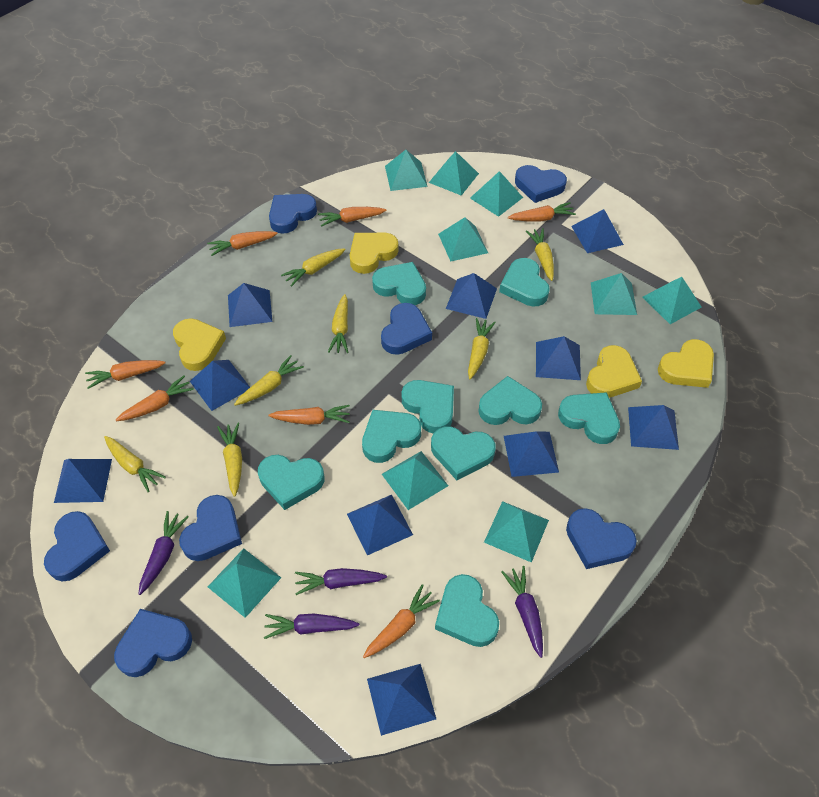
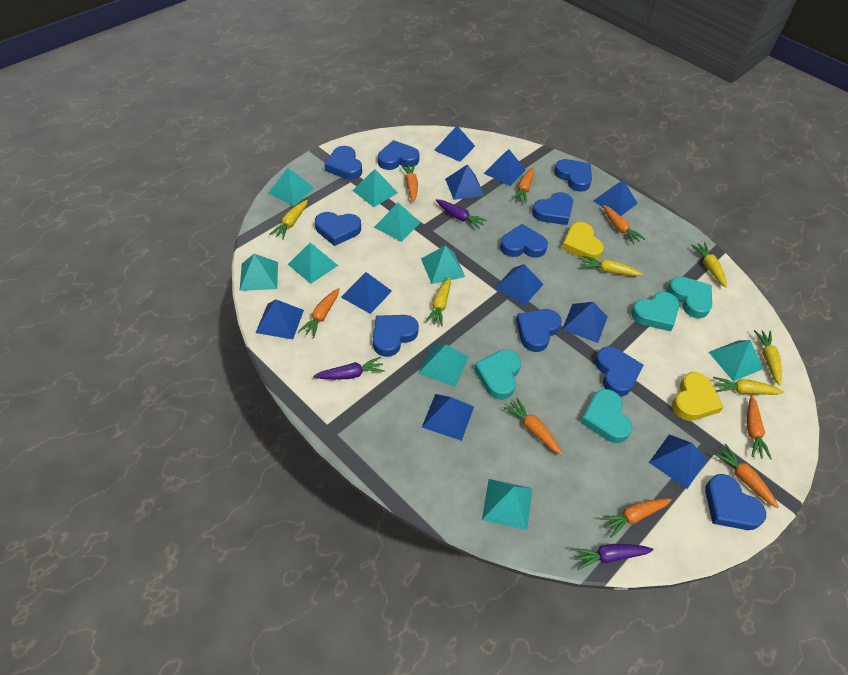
blue heart: 7 -> 10
orange carrot: 7 -> 8
purple carrot: 4 -> 3
turquoise heart: 9 -> 4
yellow carrot: 7 -> 6
yellow heart: 4 -> 2

